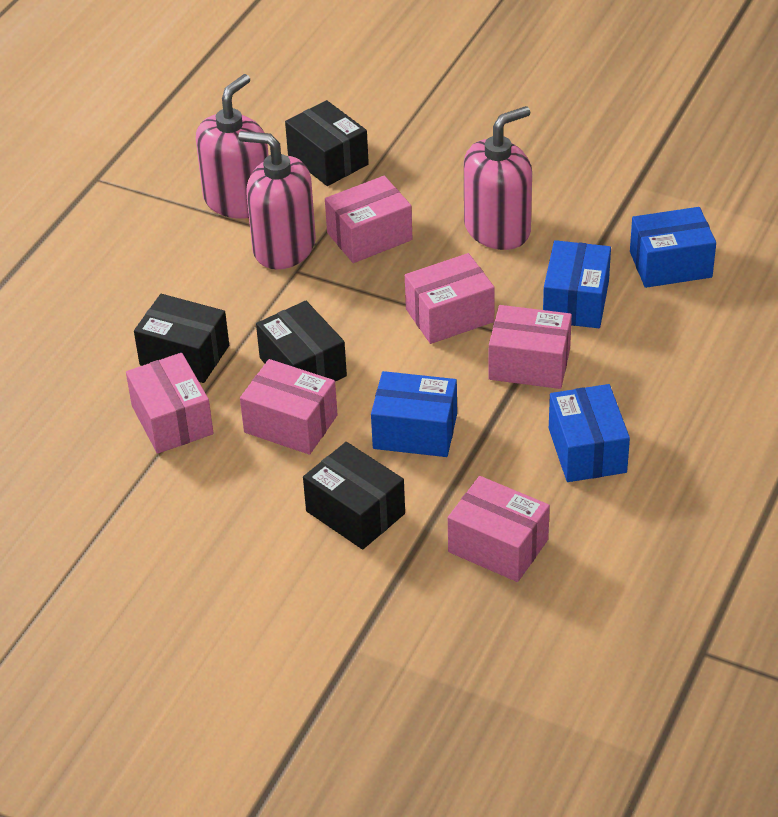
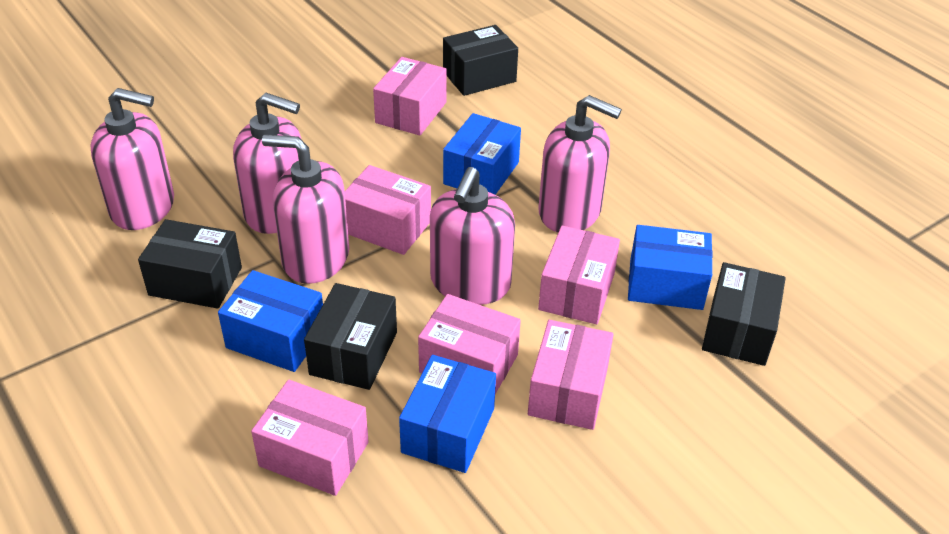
pink soap dispenser: 3 -> 5

